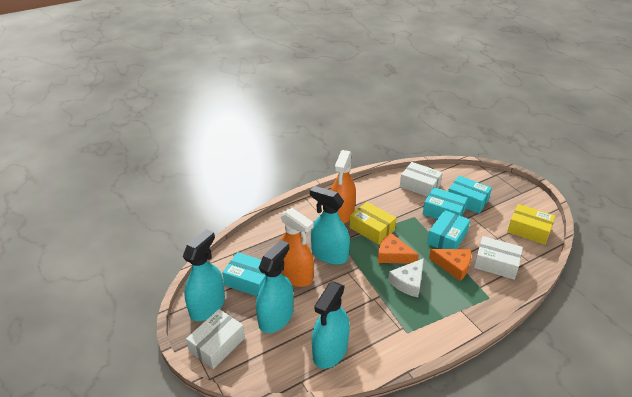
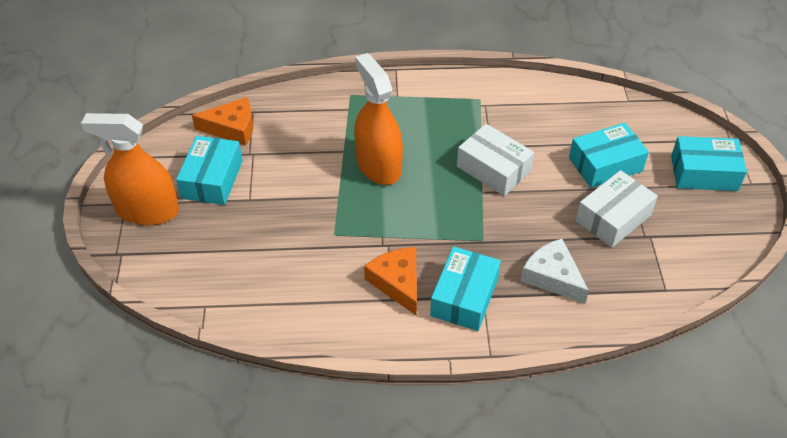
turquoise spray bottle: 4 -> 0
white box: 3 -> 2
yellow box: 2 -> 0

